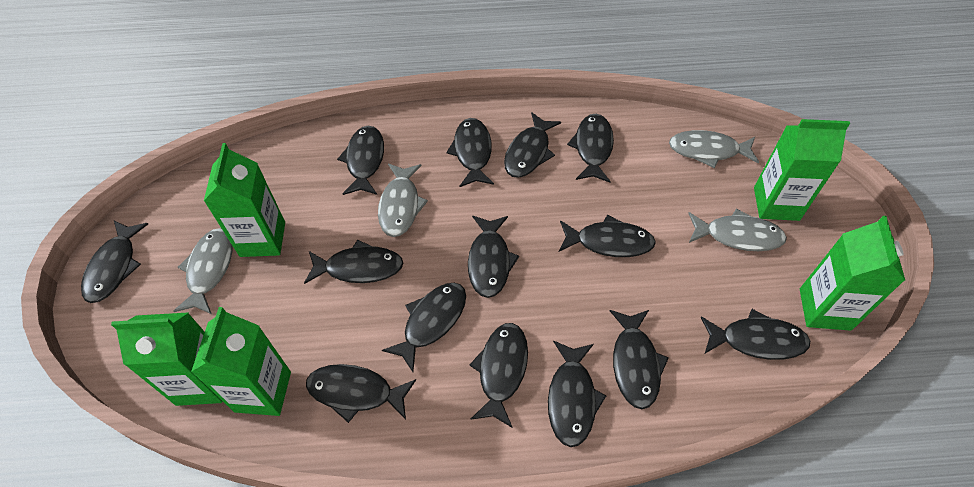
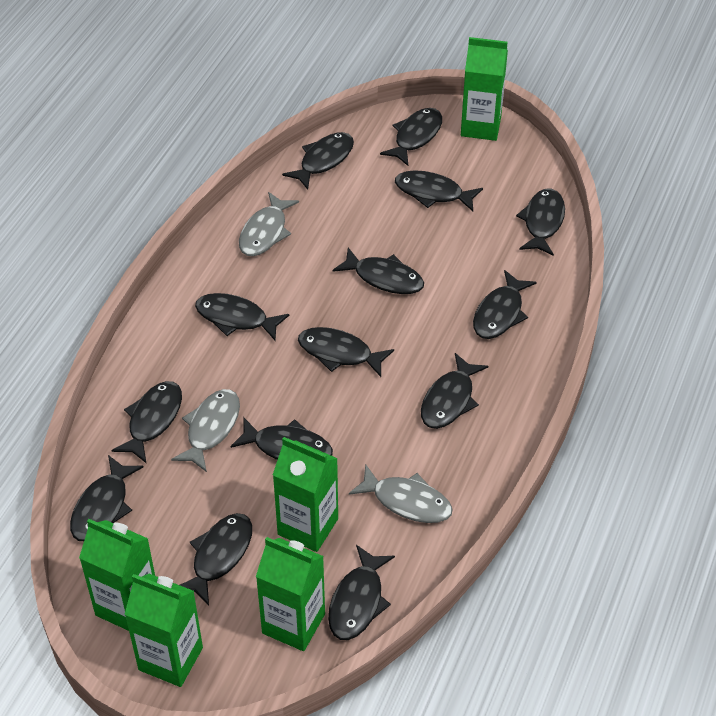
grey fish: 4 -> 3

